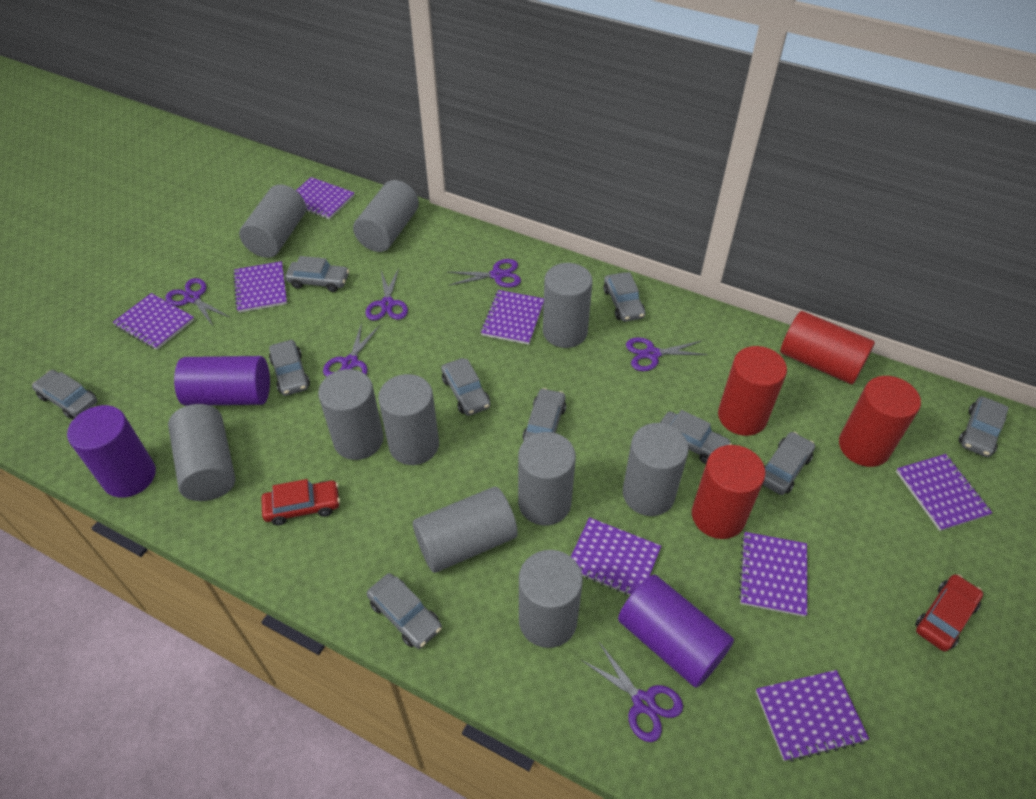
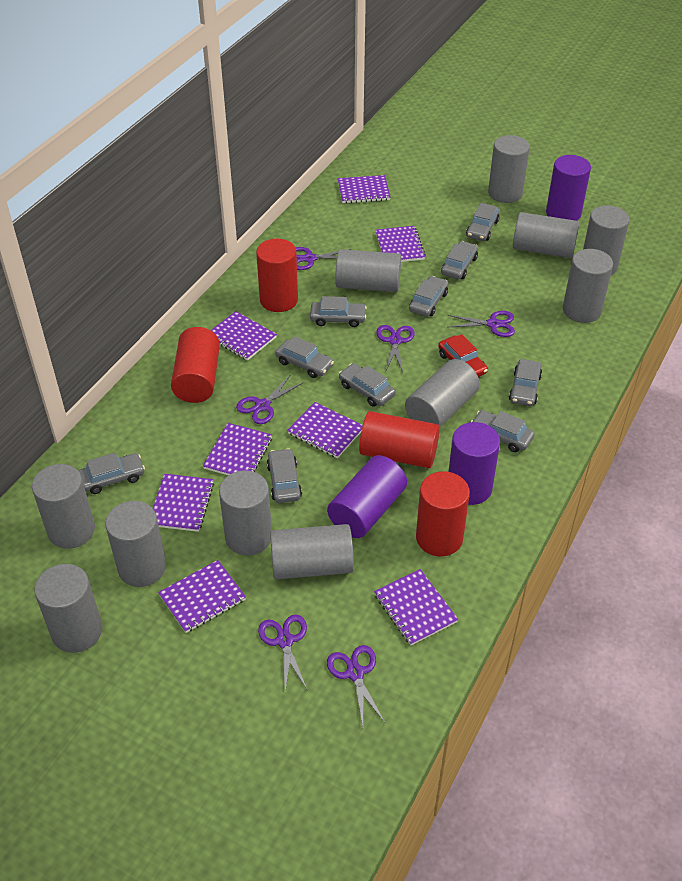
grey cylinder: 10 -> 11
red car: 2 -> 1

